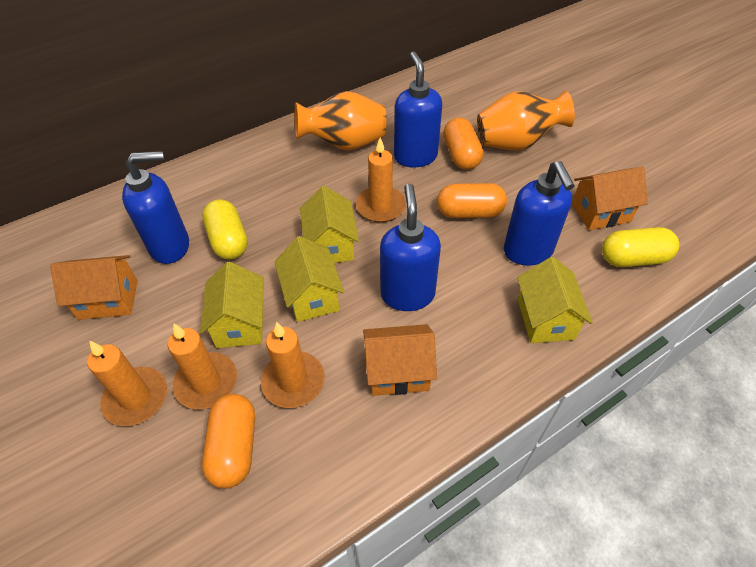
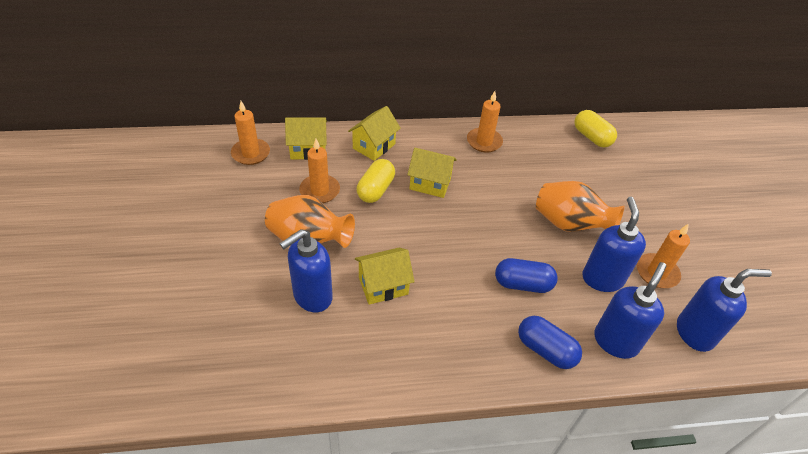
blue capsule: 0 -> 2
orange capsule: 3 -> 0
orange house: 3 -> 0

